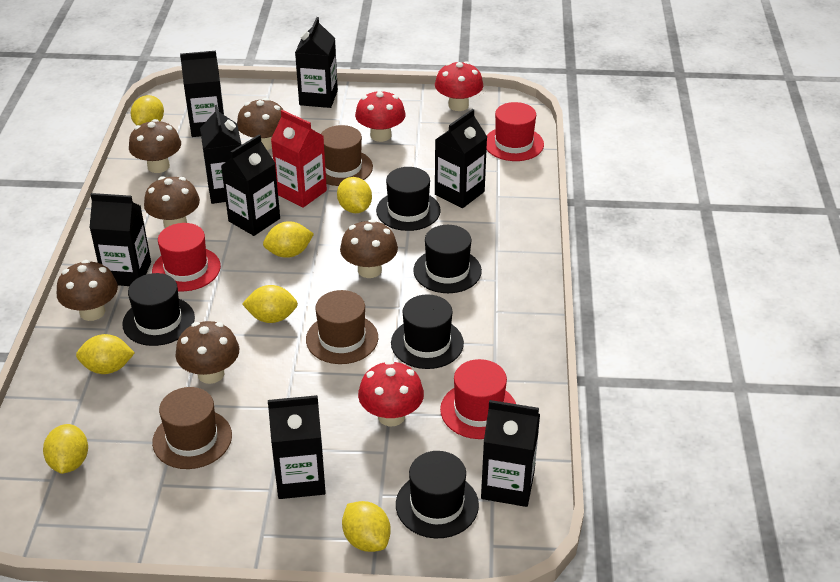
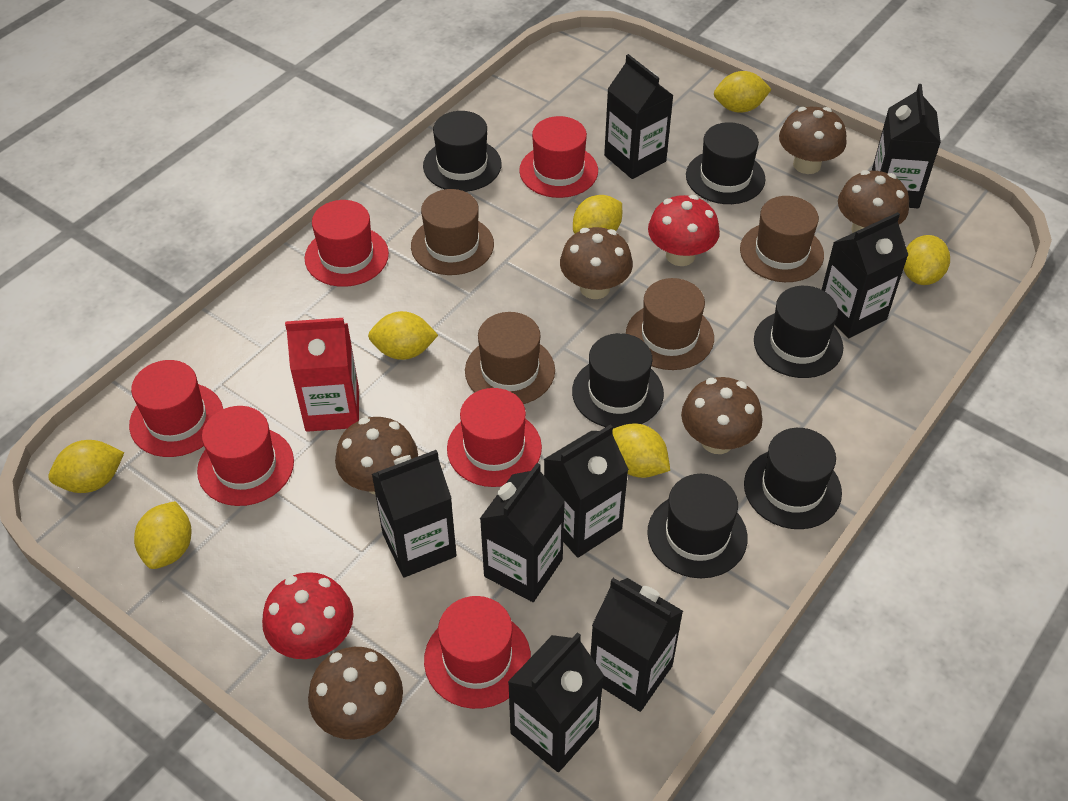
black hat: 5 -> 6
brown hat: 3 -> 4
red hat: 3 -> 6
red mushroom: 3 -> 2

